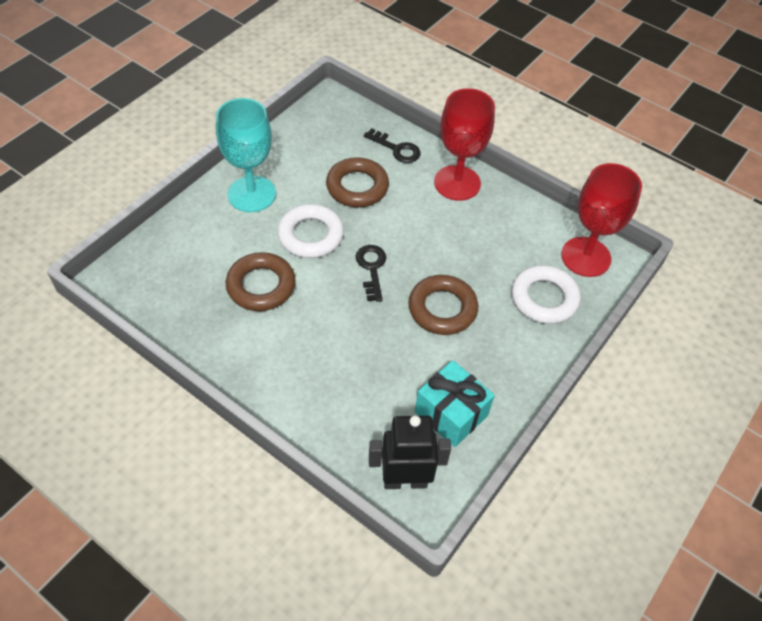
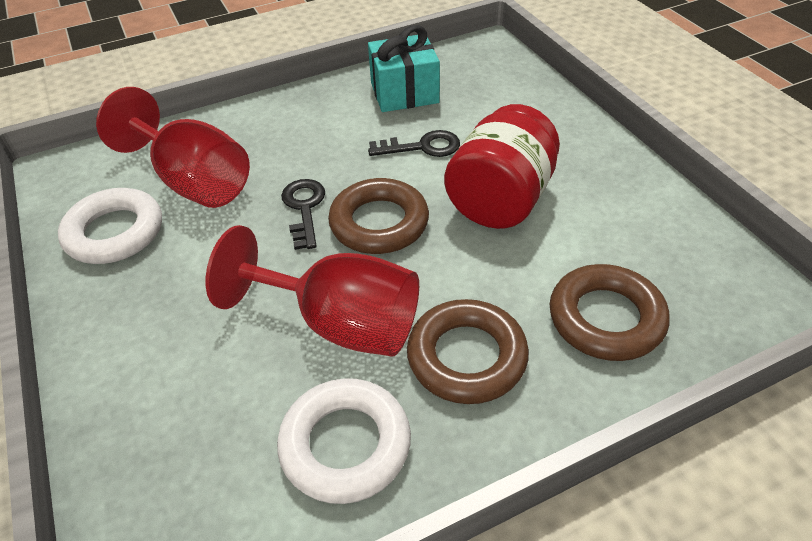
black robot: 1 -> 0
red jar: 0 -> 1
turquoise goblet: 1 -> 0

